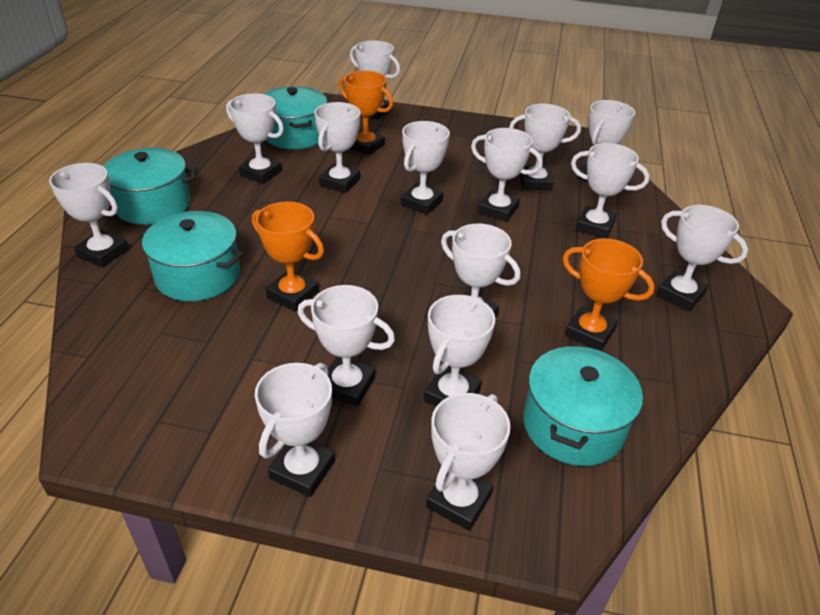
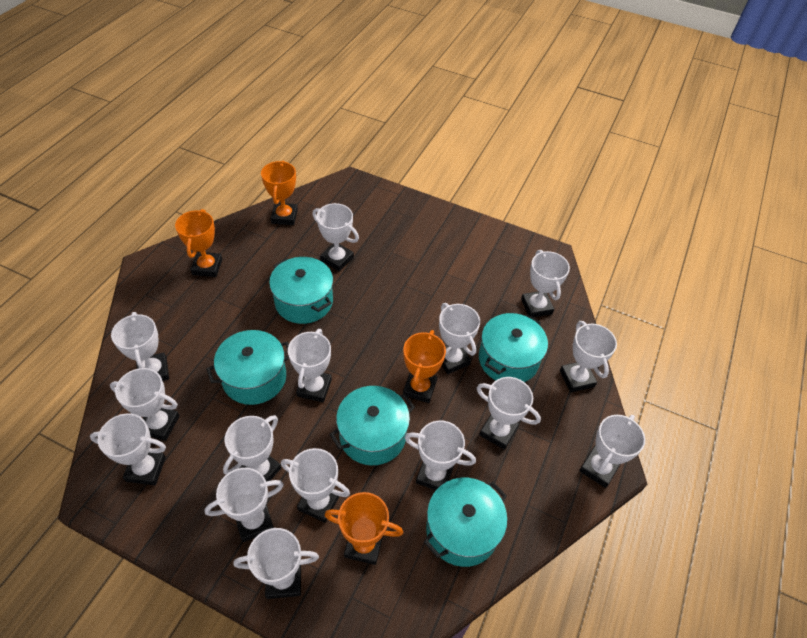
orange trophy: 3 -> 4
turquoise pot: 4 -> 5

